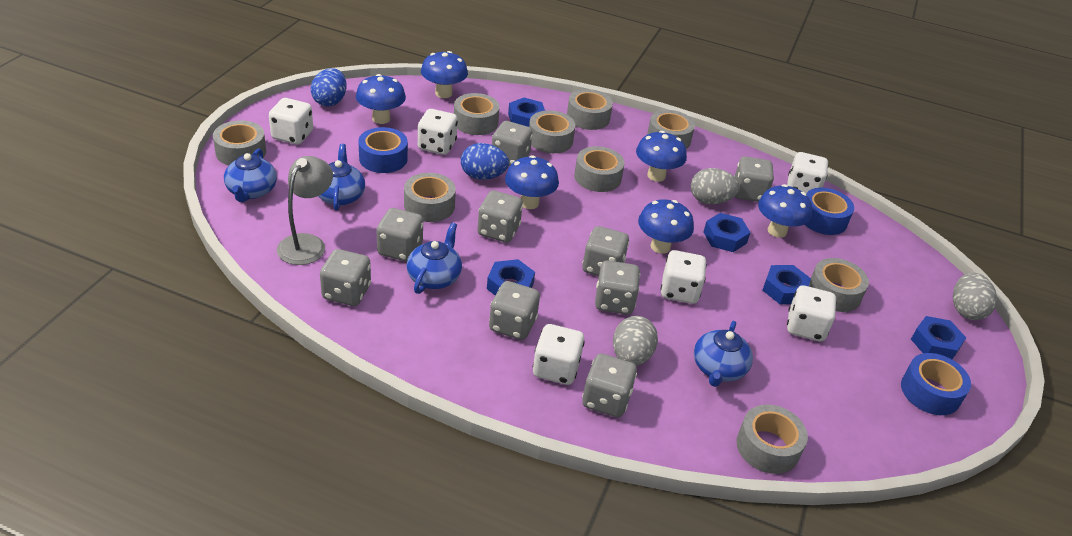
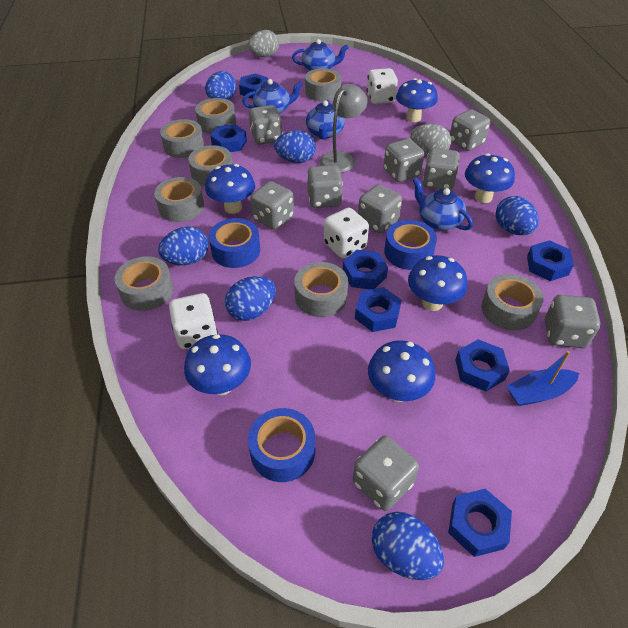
blue boat: 0 -> 1
blue egg: 2 -> 6
blue nut: 5 -> 7
grey egg: 3 -> 2
grey tape: 9 -> 8
white dice: 6 -> 3

